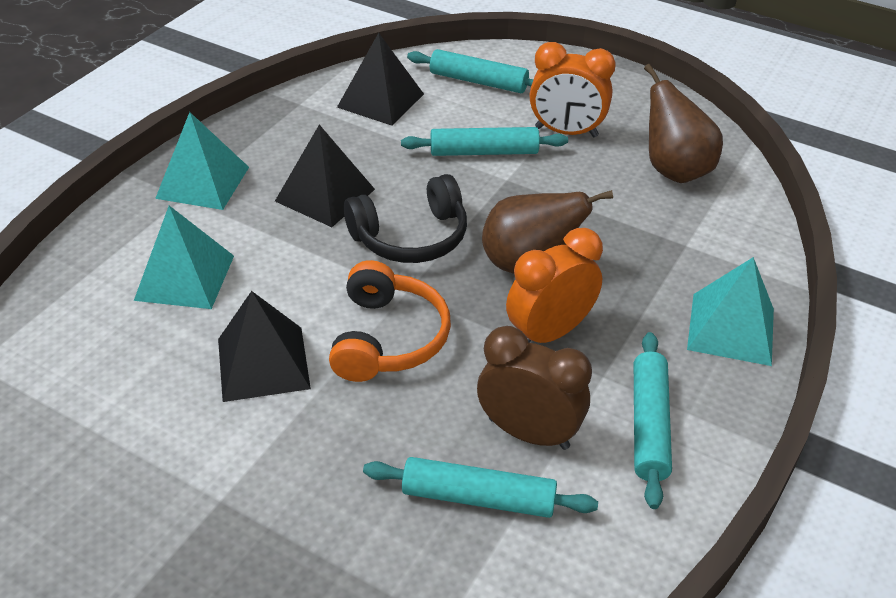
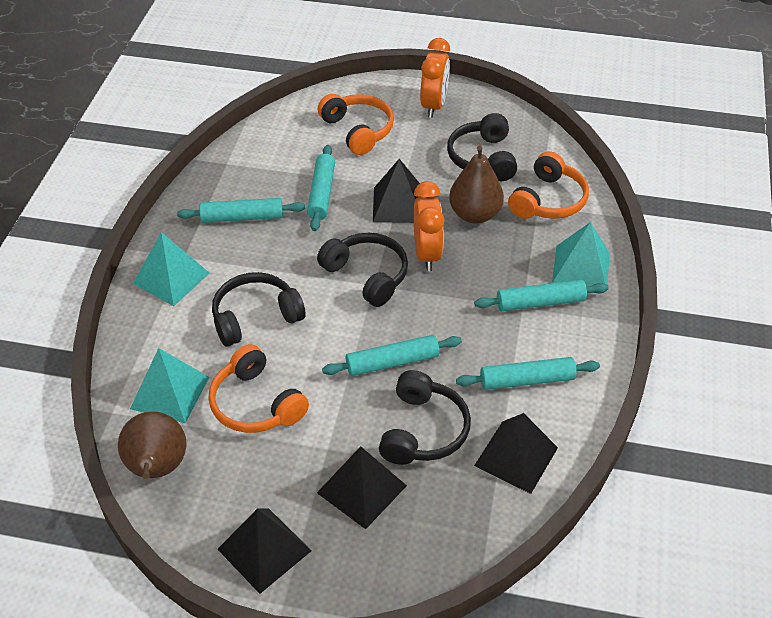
black headphones: 1 -> 4
black pyramid: 3 -> 4
brown clock: 1 -> 0
orange headphones: 1 -> 3
turquoise rolling pin: 4 -> 5

